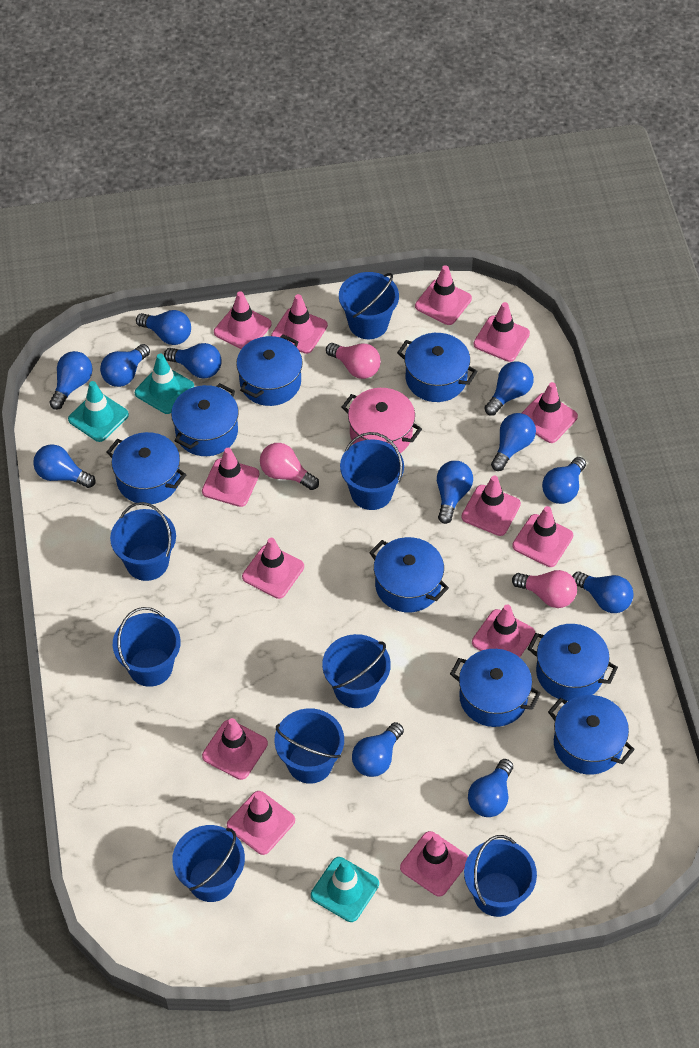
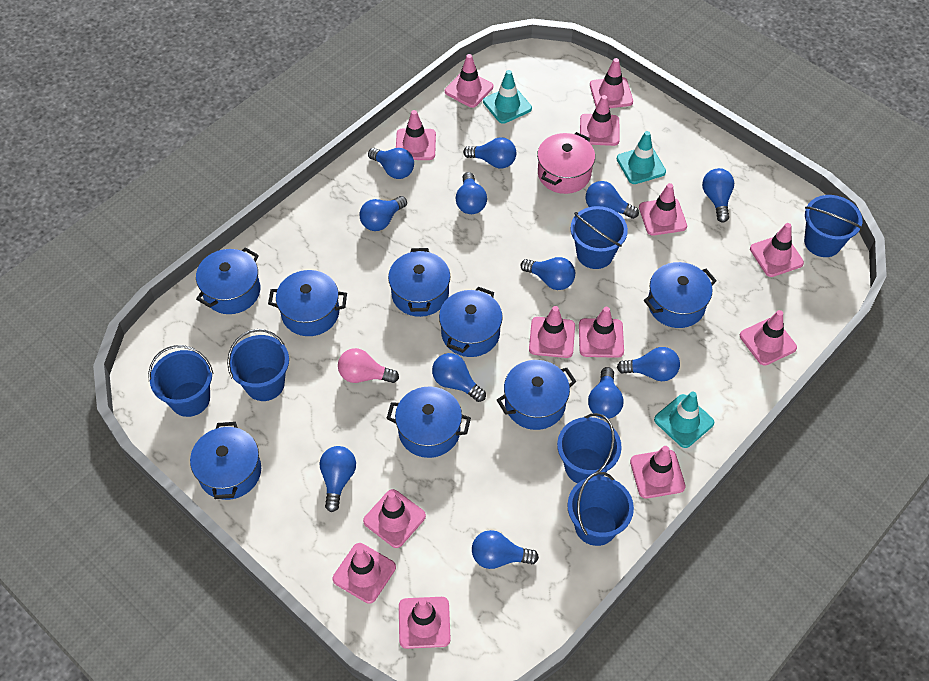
blue bucket: 8 -> 6
pink light bulb: 3 -> 1

